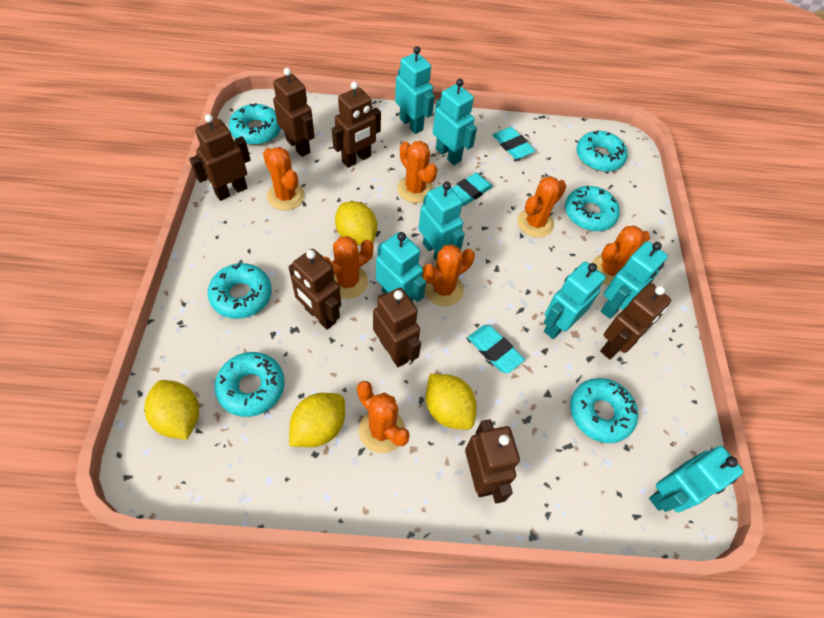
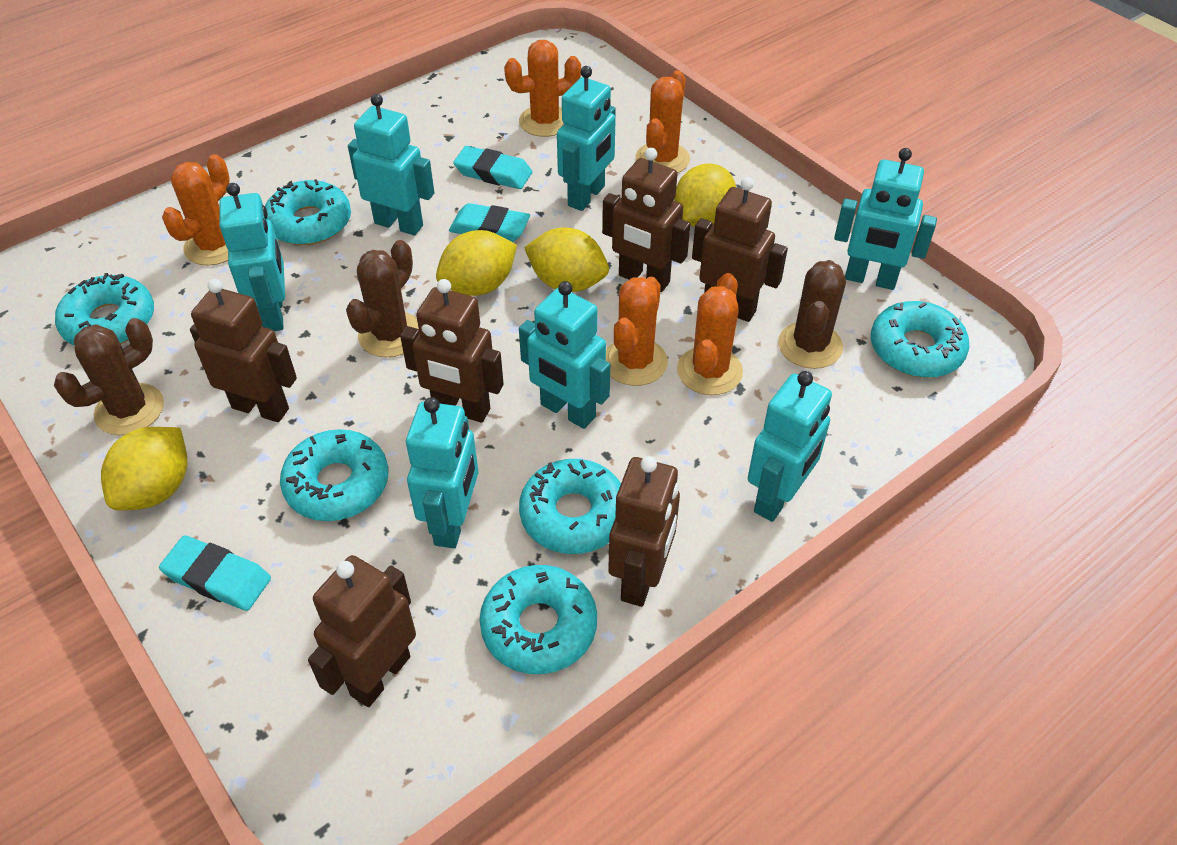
brown cactus: 0 -> 3
brown robot: 7 -> 6
orange cactus: 7 -> 5

